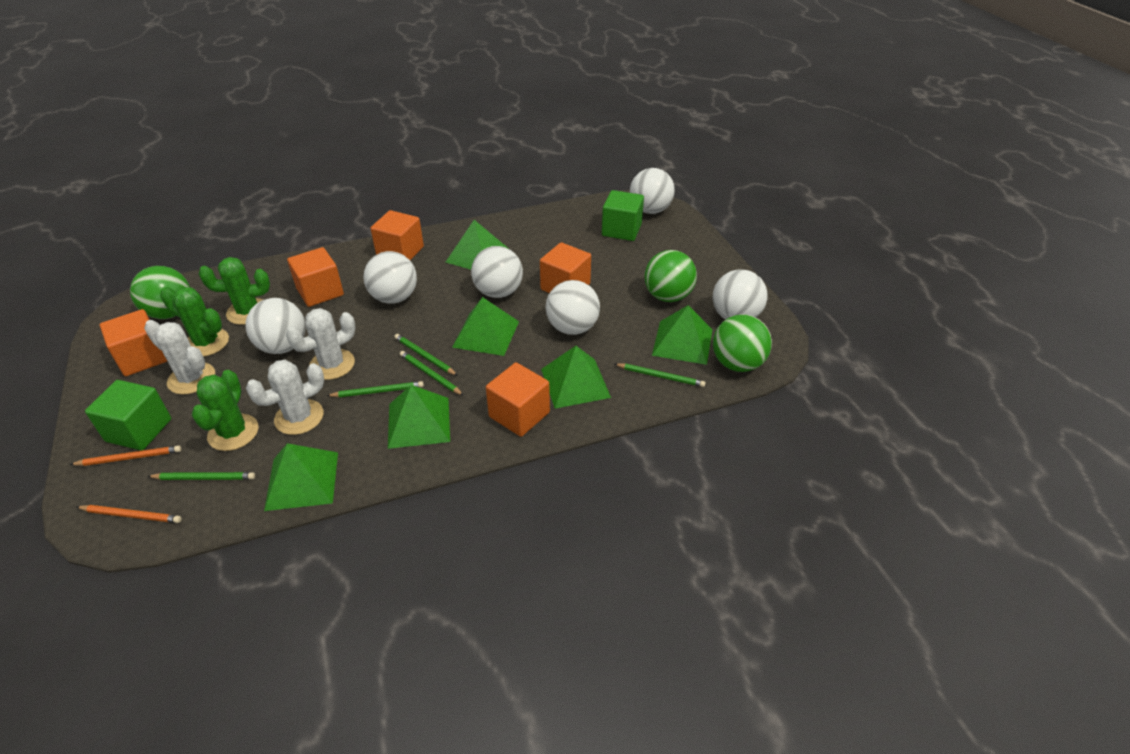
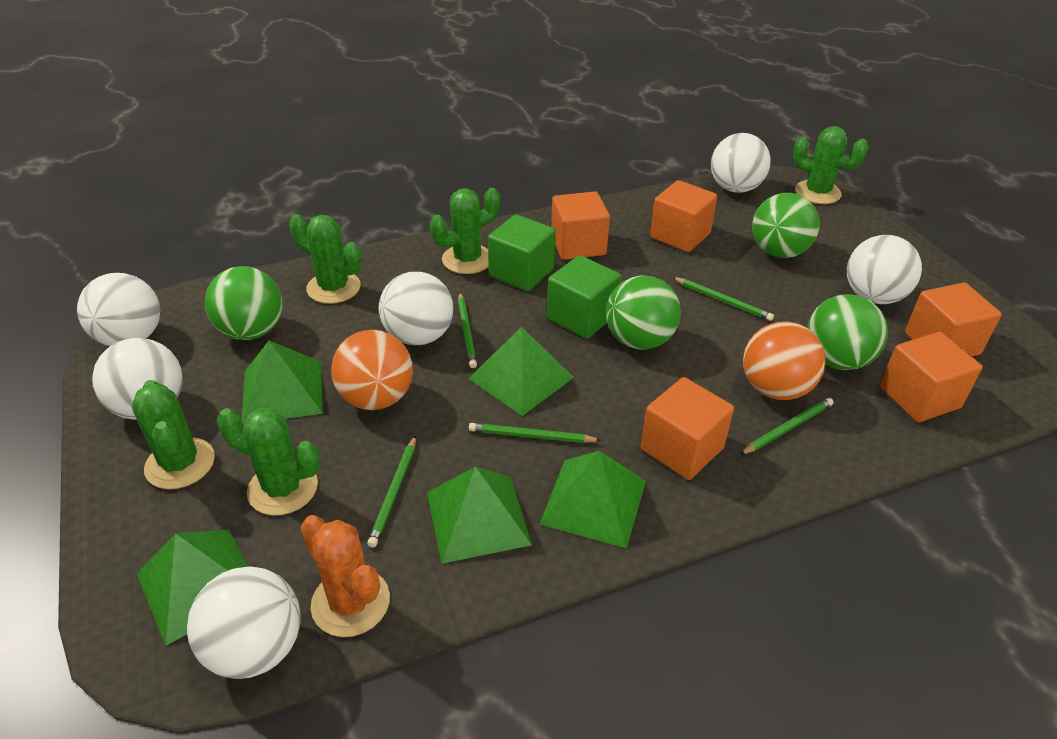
green ball: 3 -> 4
green cactus: 3 -> 5
green pyramid: 6 -> 5
orange ball: 0 -> 2
orange cactus: 0 -> 1
orange pencil: 2 -> 0
white cactus: 3 -> 0

